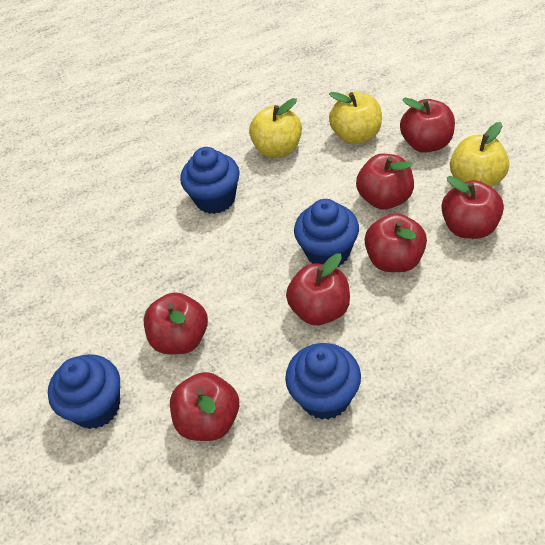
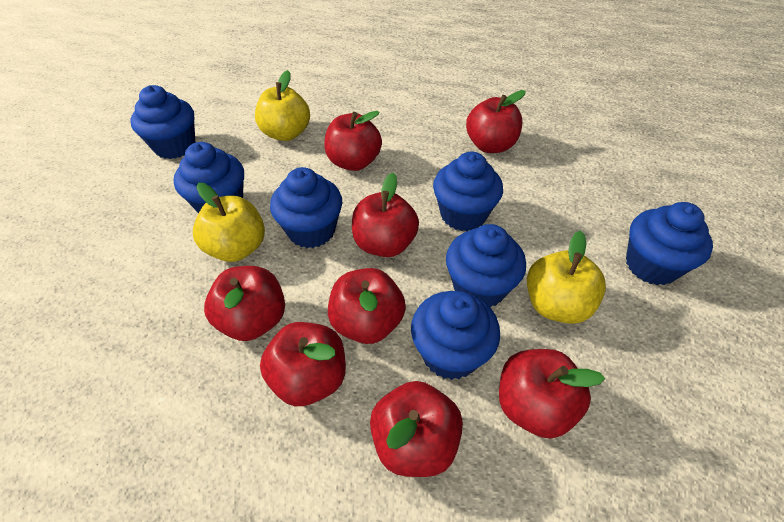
blue cupcake: 4 -> 7
red apple: 7 -> 8

